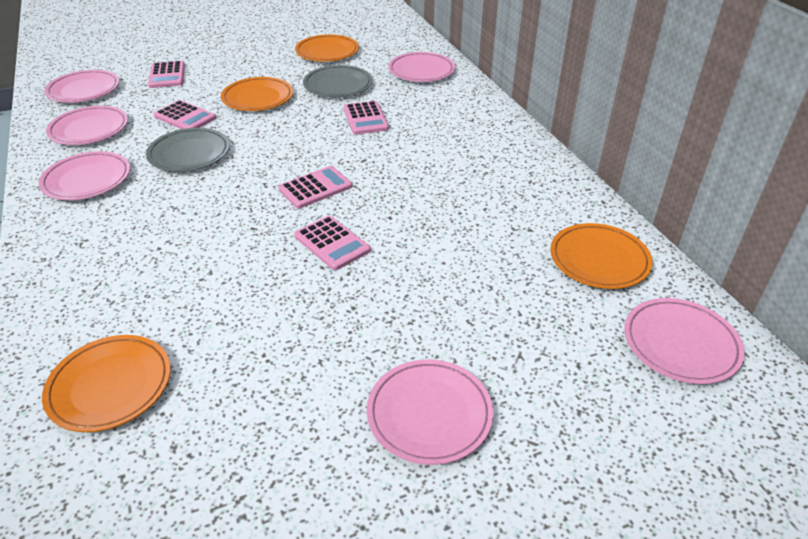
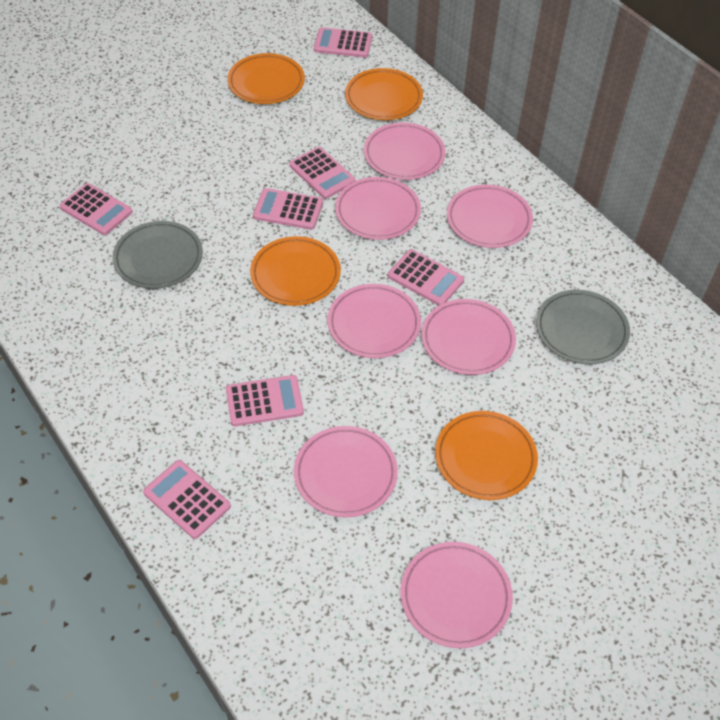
pink calculator: 5 -> 7
pink plate: 6 -> 7

